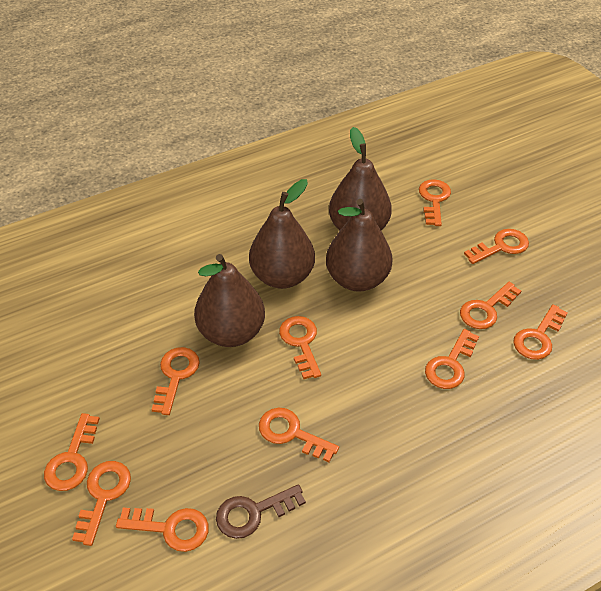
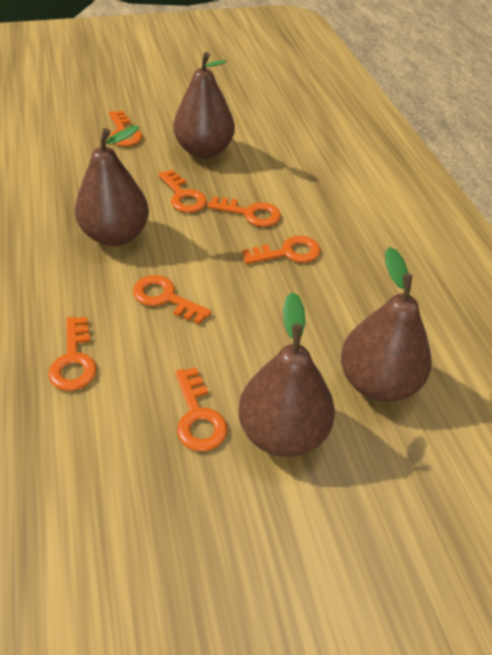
brown key: 1 -> 0
orange key: 11 -> 7

